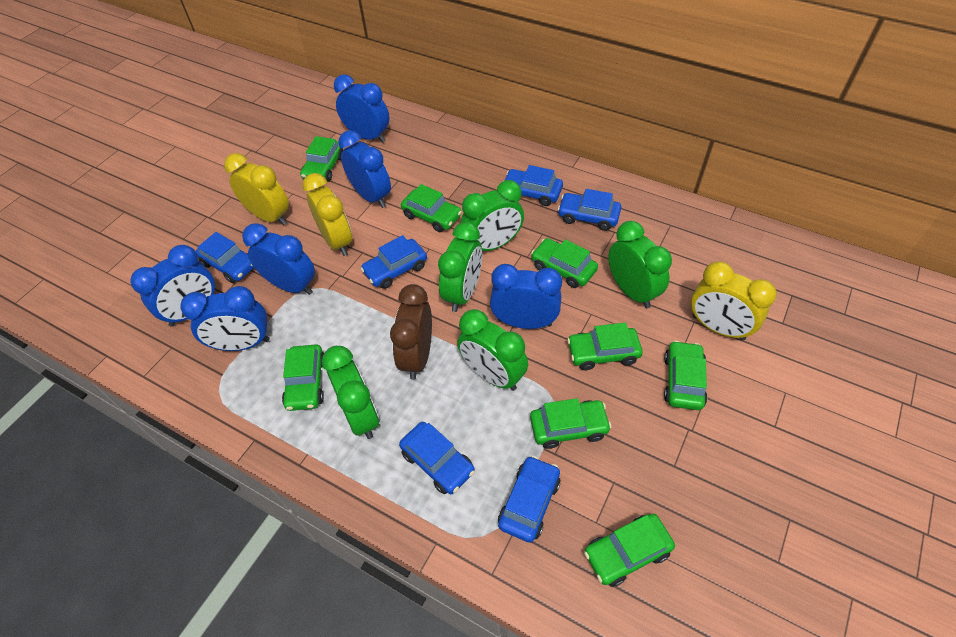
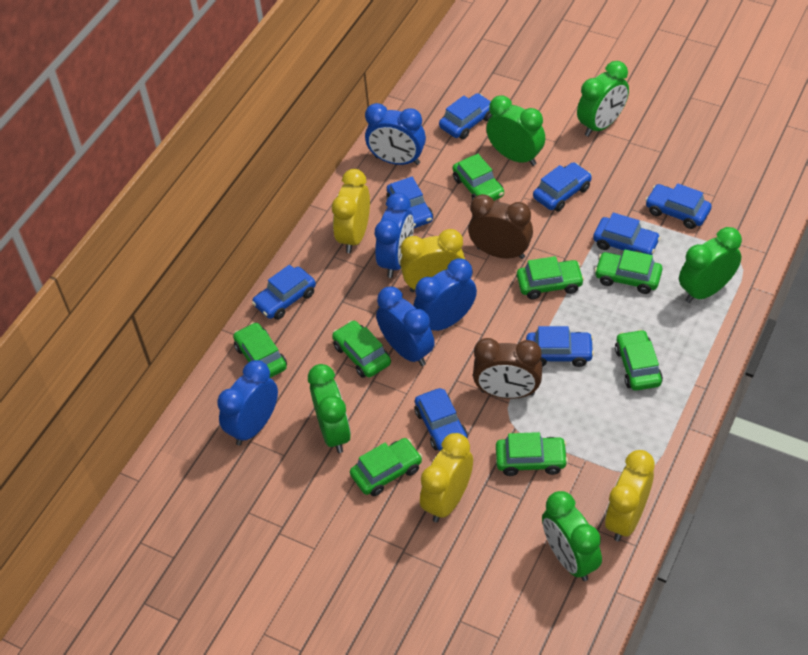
blue car: 6 -> 8
blue clock: 6 -> 5
brown clock: 1 -> 2
yellow clock: 3 -> 4

